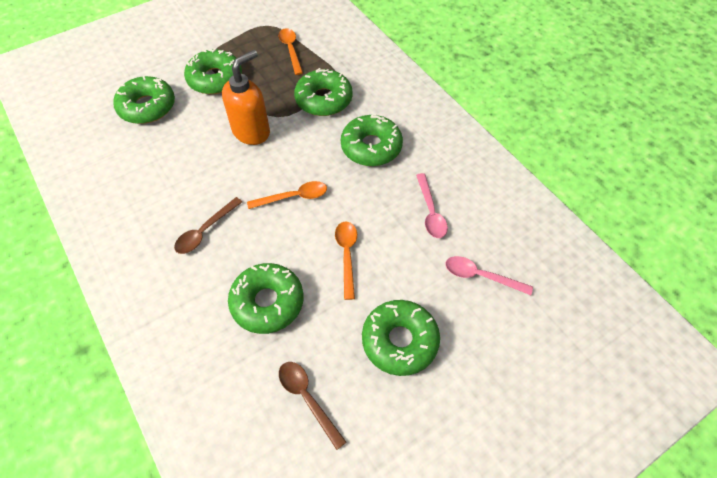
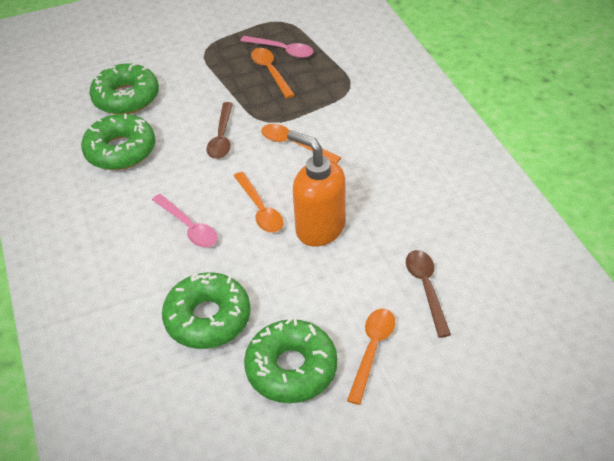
green donut: 6 -> 4
orange spoon: 3 -> 4

